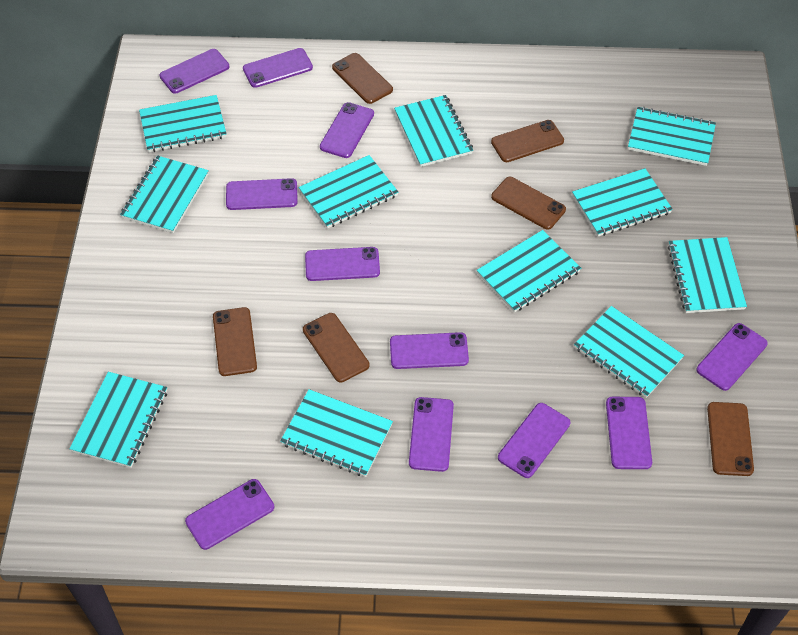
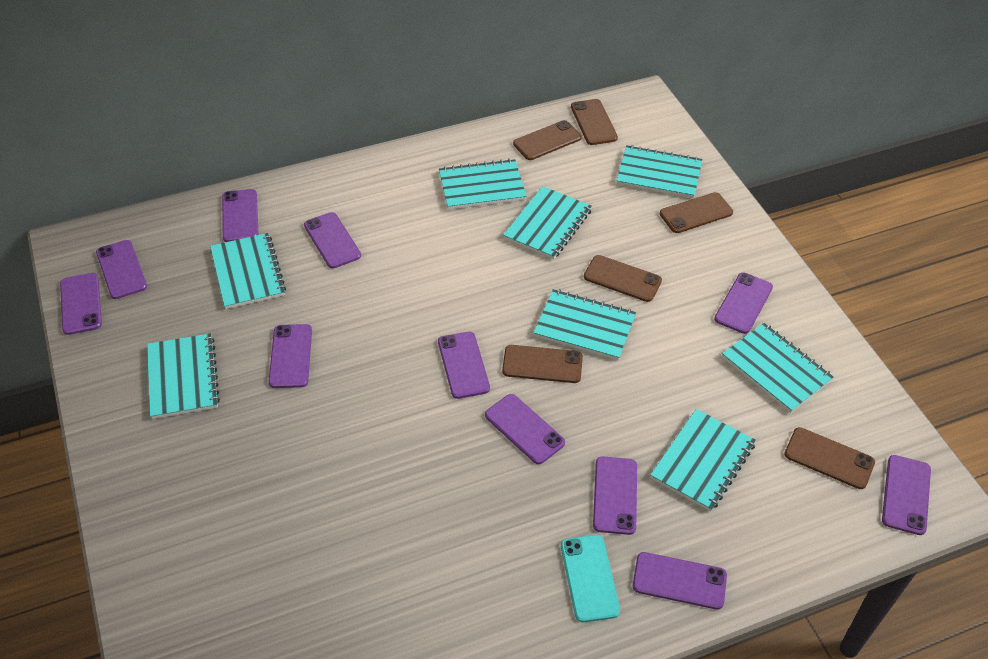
turquoise notebook: 11 -> 8
turquoise phone: 0 -> 1

